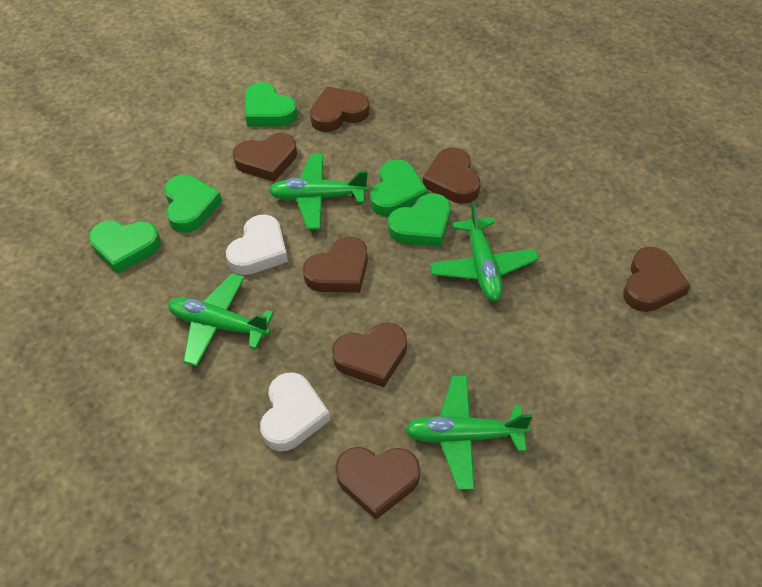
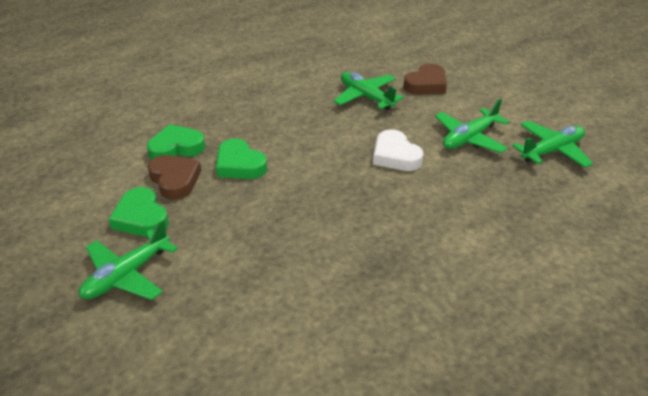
brown heart: 7 -> 2
green heart: 5 -> 3
white heart: 2 -> 1

